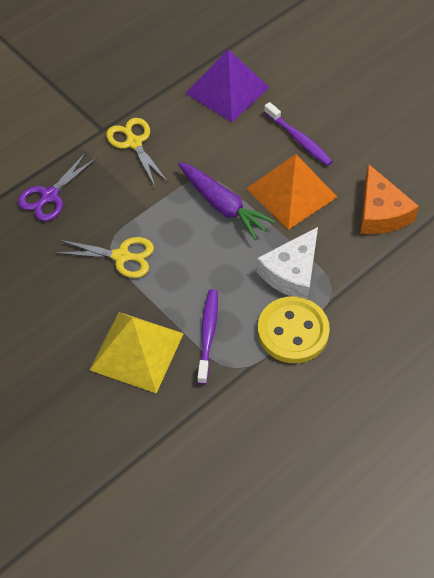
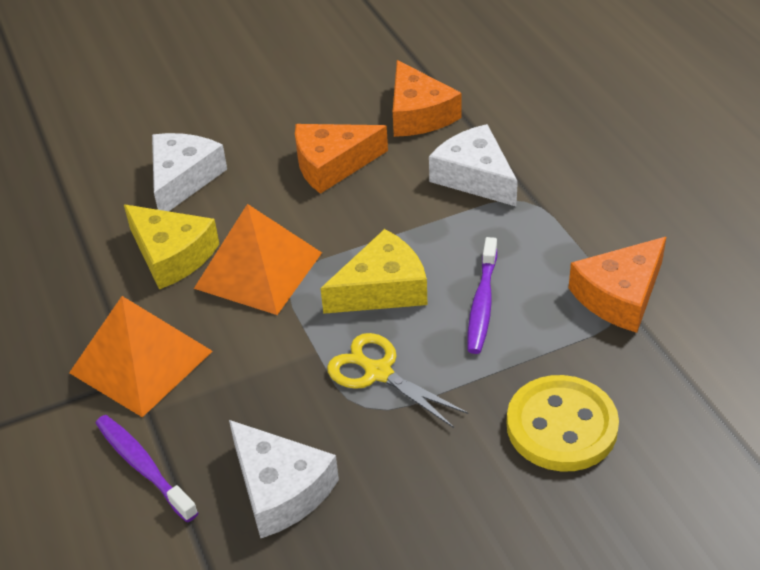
orange cheese: 1 -> 3
orange pyramid: 1 -> 2
purple carrot: 1 -> 0
purple pyramid: 1 -> 0
purple scissors: 1 -> 0
white cheese: 1 -> 3
yellow cheese: 0 -> 2
yellow pyramid: 1 -> 0
yellow scissors: 2 -> 1

